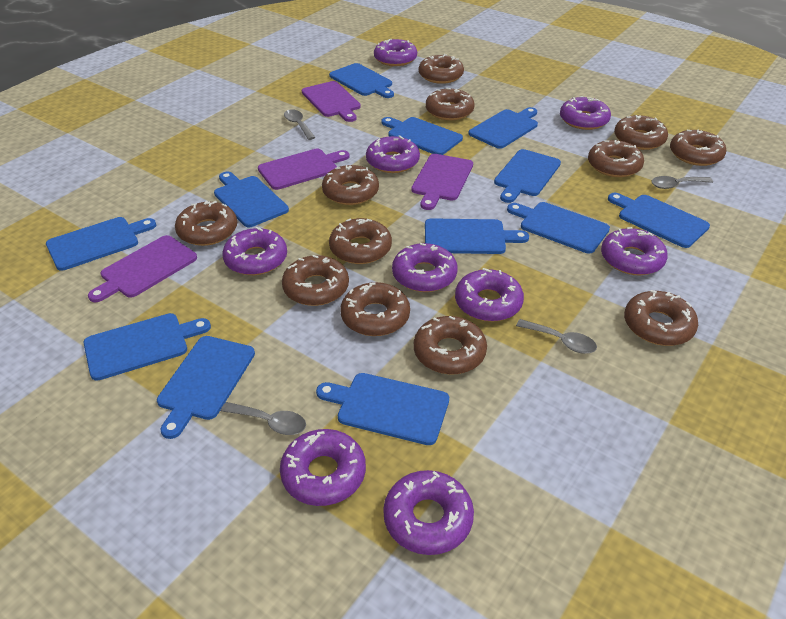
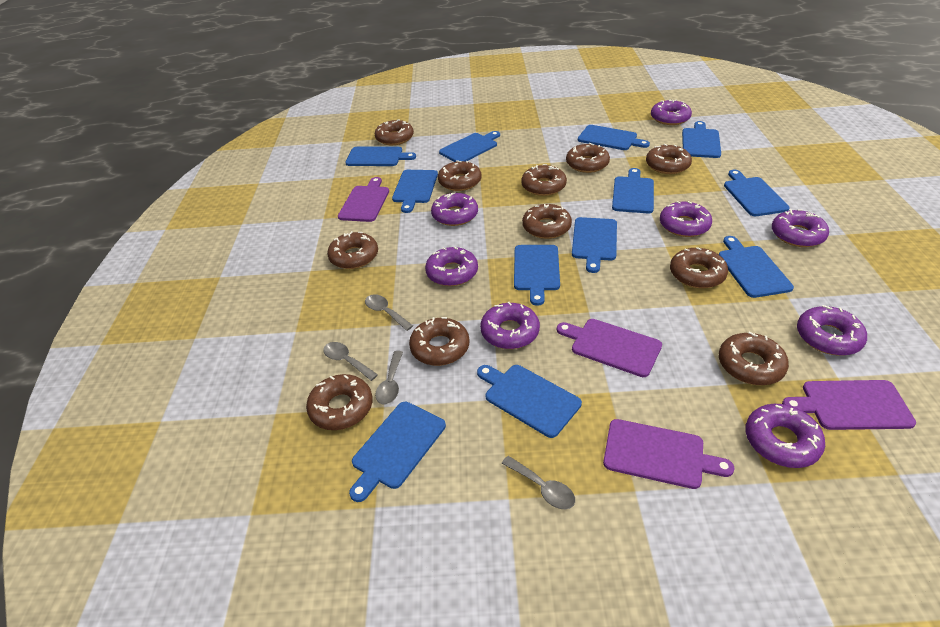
brown donut: 12 -> 11
purple donut: 9 -> 8

